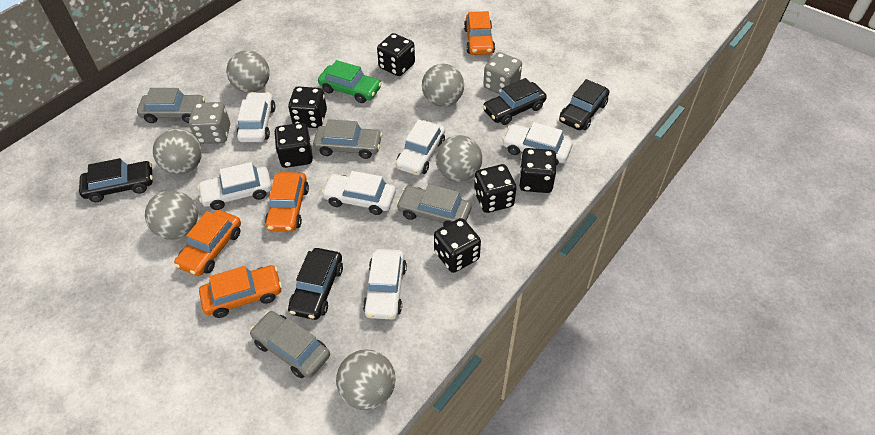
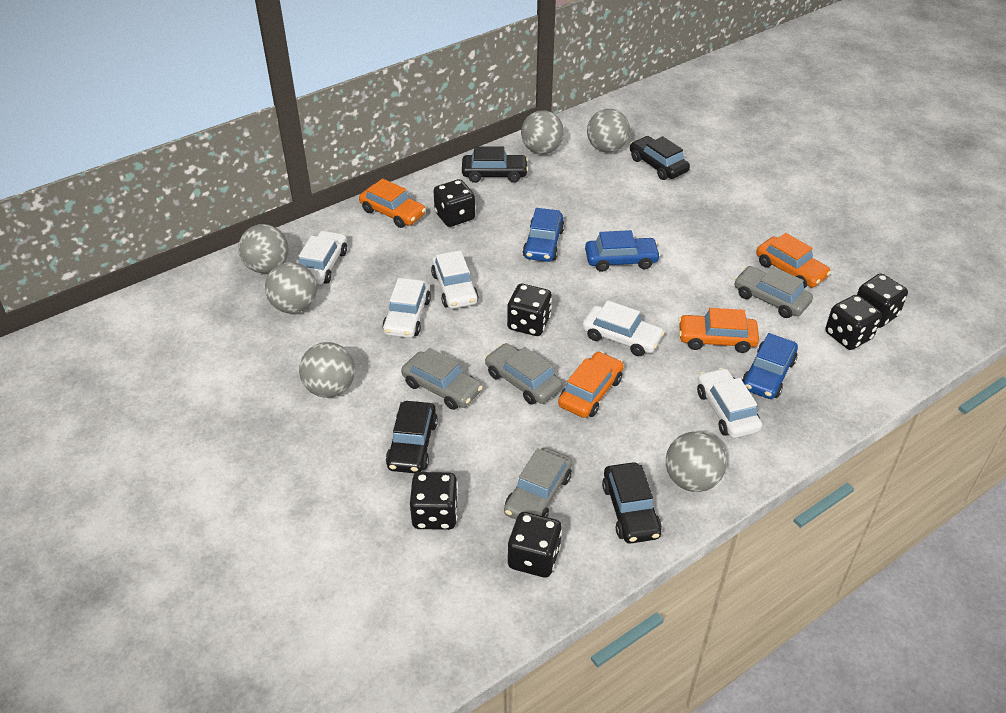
blue car: 0 -> 3
green car: 1 -> 0
grey dice: 2 -> 0
white car: 6 -> 5

